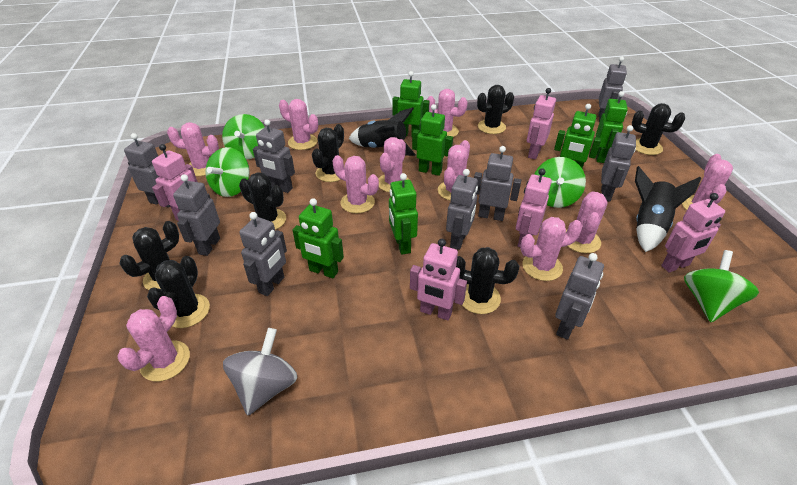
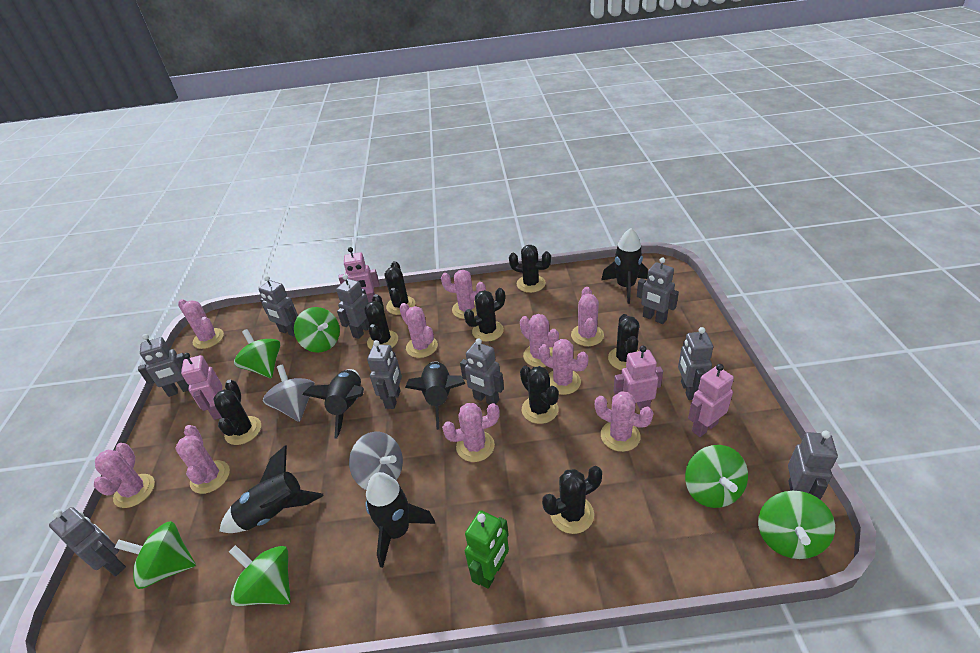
black cactus: 7 -> 8
black rocket: 2 -> 5
green robot: 6 -> 1
green spinning top: 4 -> 6
grey spinning top: 1 -> 2
pink robot: 5 -> 4

